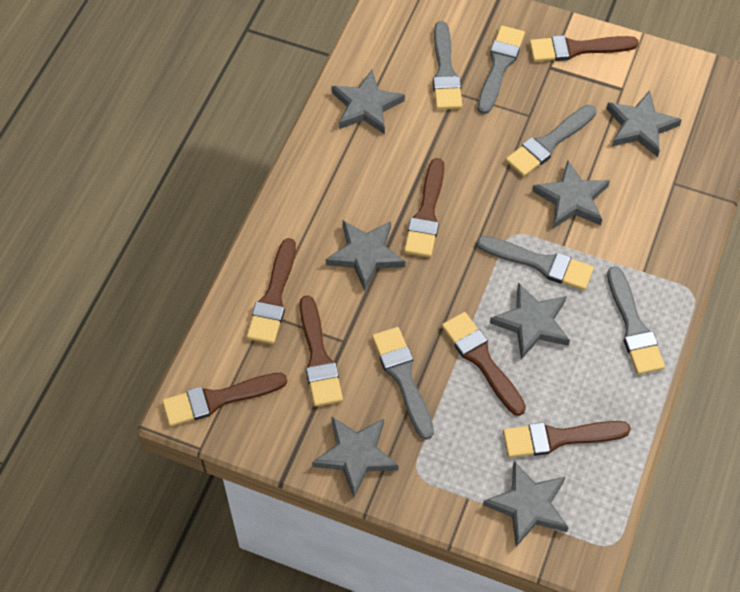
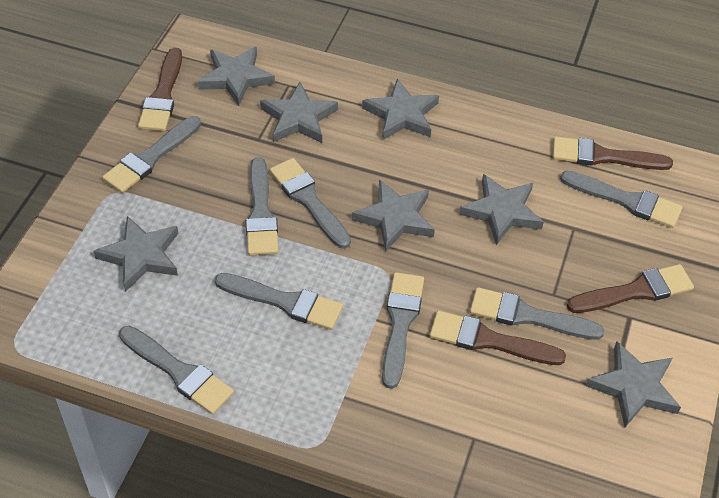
brown brush: 7 -> 4
grey brush: 6 -> 8

